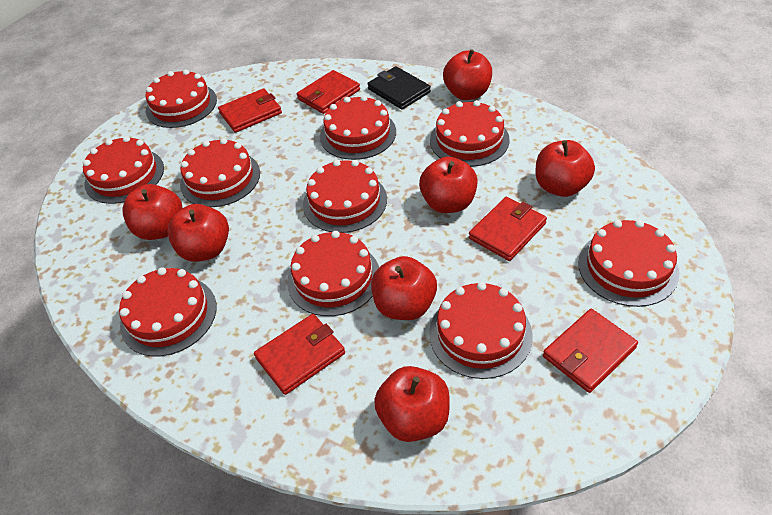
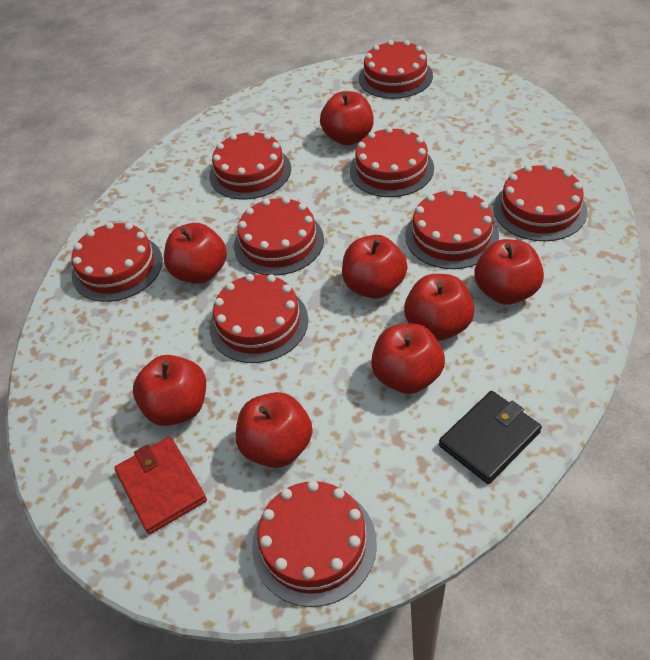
red apple: 7 -> 8
red cake: 10 -> 9
red wallet: 5 -> 1

